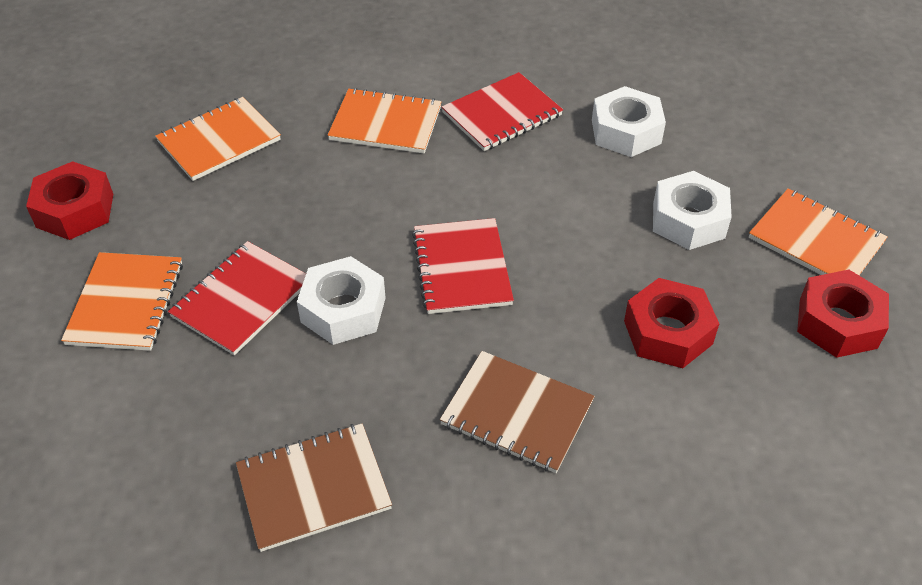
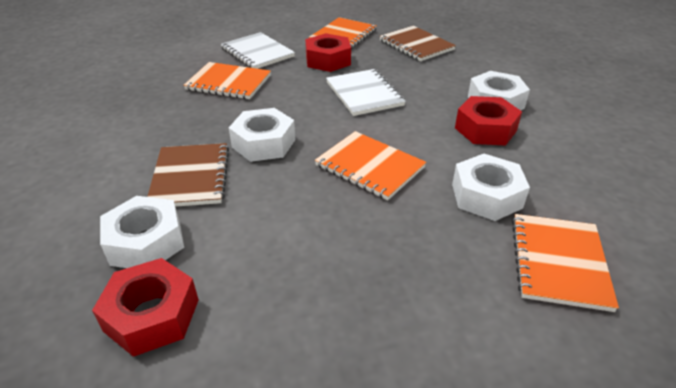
red notebook: 3 -> 0
white notebook: 0 -> 2
white nut: 3 -> 4

